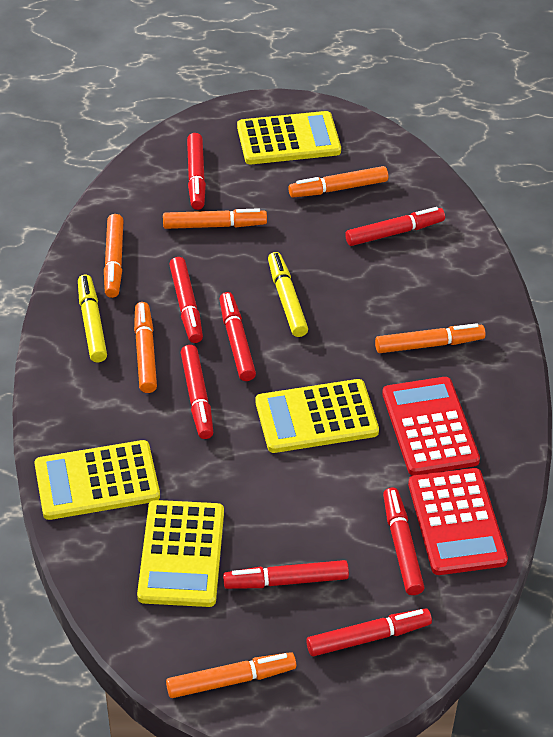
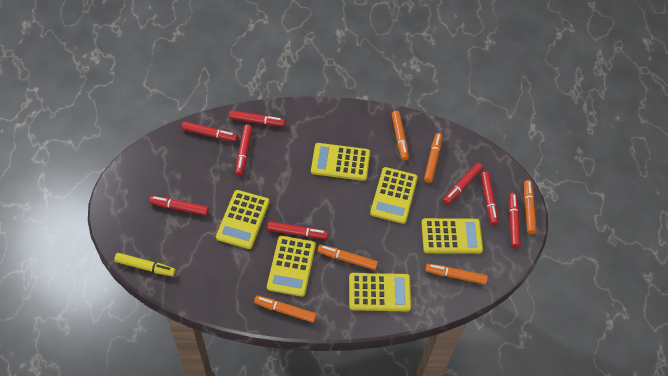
red calculator: 2 -> 0
yellow calculator: 4 -> 6
yellow marker: 2 -> 1

